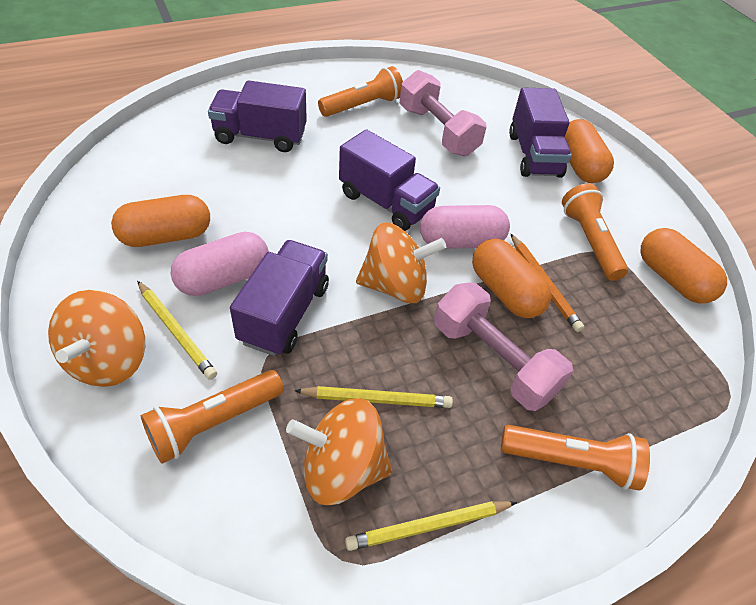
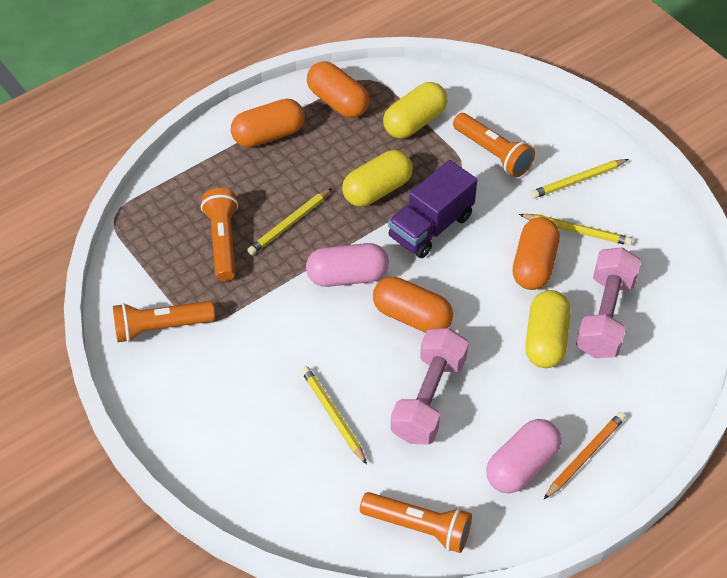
orange spinning top: 3 -> 0
purple truck: 4 -> 1
yellow capsule: 0 -> 3
yellow pencil: 3 -> 4

